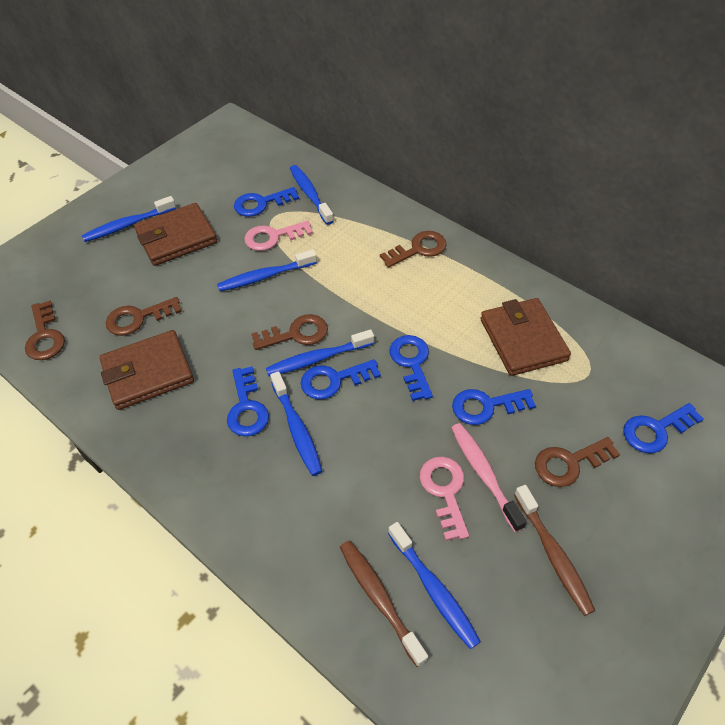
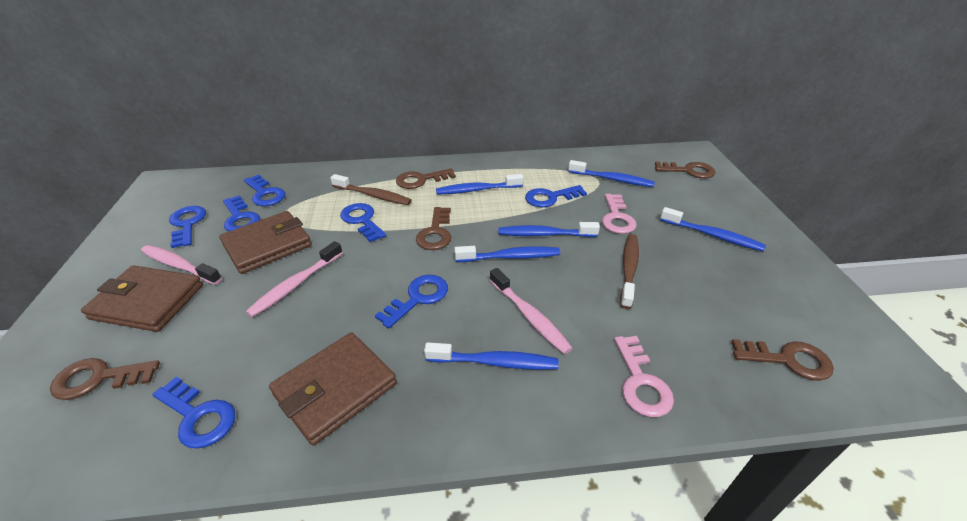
blue key: 6 -> 7
pink toothbrush: 1 -> 3

